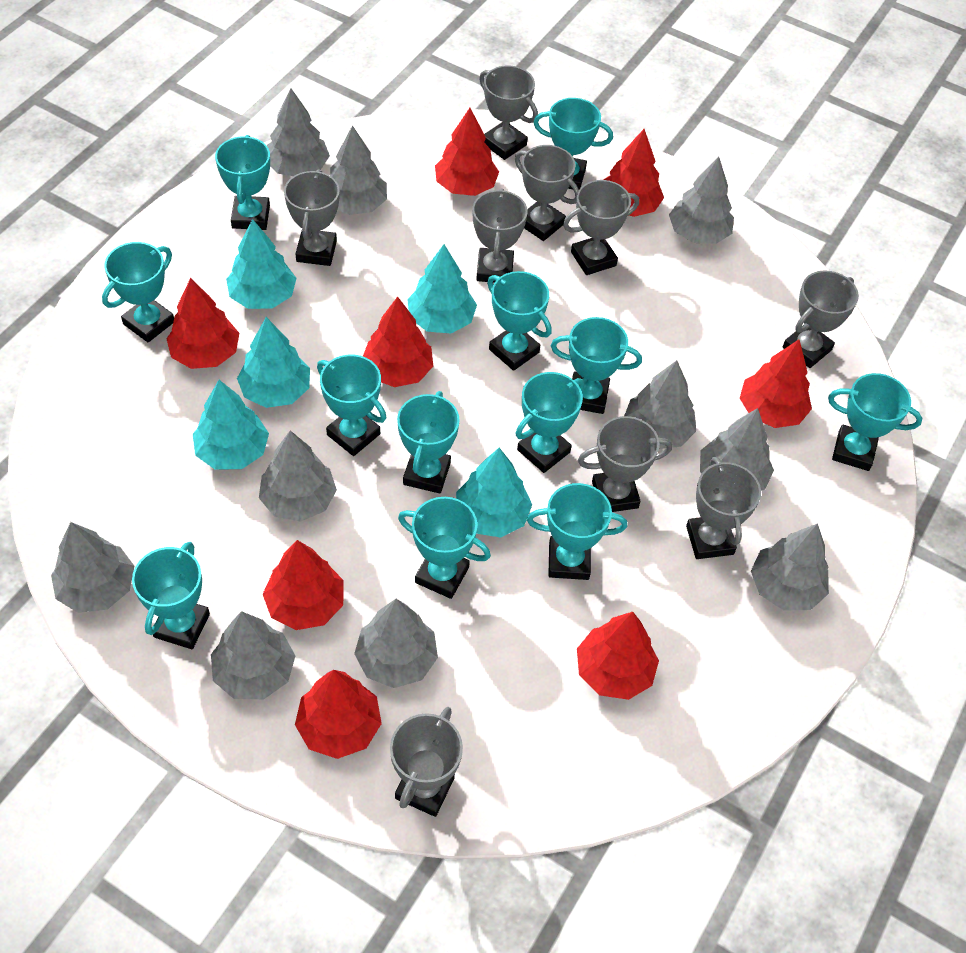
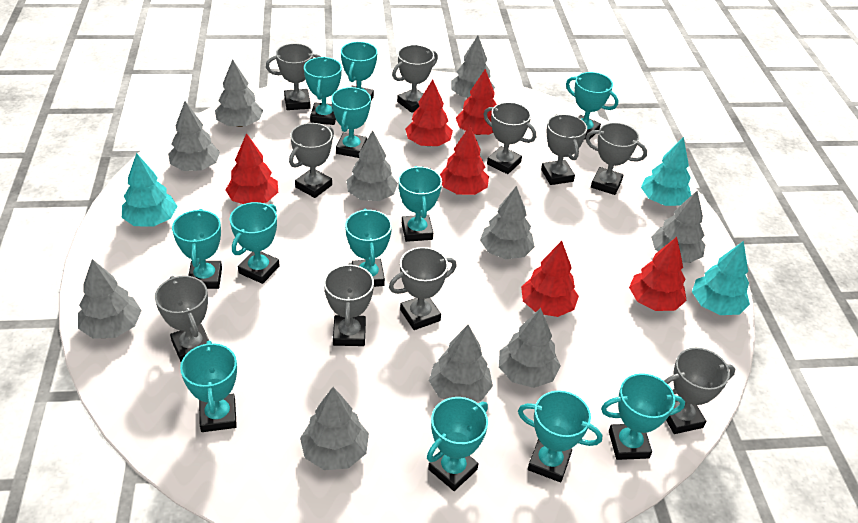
grey trophy: 9 -> 10
red tree: 8 -> 6
turquoise tree: 5 -> 3

